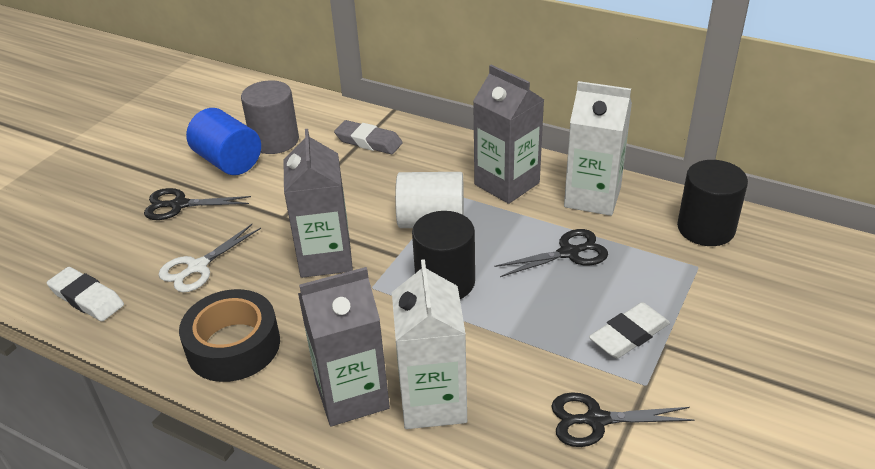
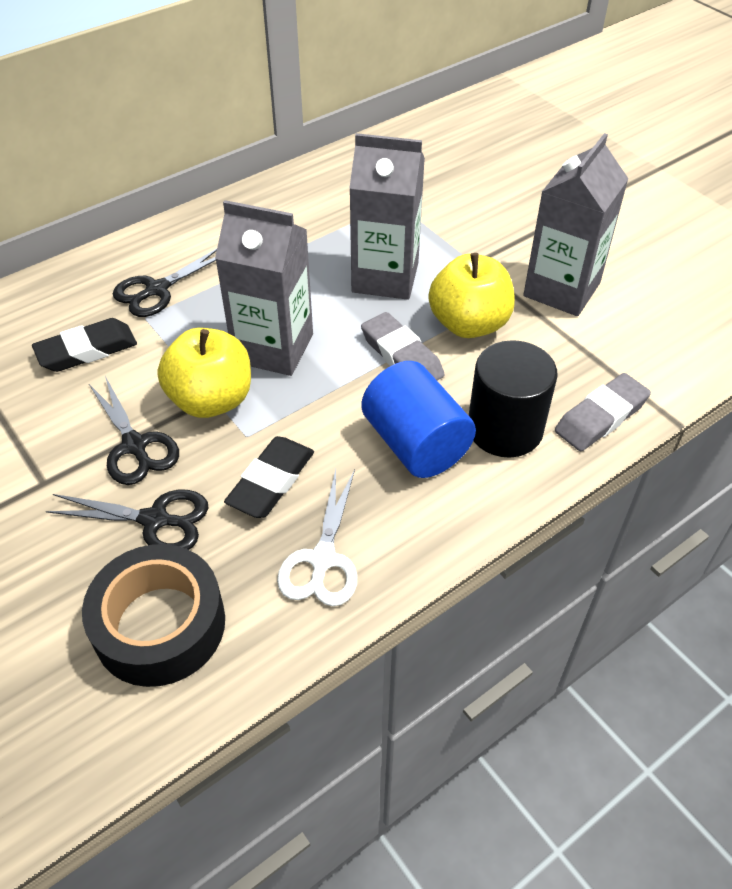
black cylinder: 2 -> 1
black eraser: 0 -> 2
grey cylinder: 1 -> 0
grey eraser: 1 -> 2
white carton: 2 -> 0
white cylinder: 1 -> 0
white eraser: 2 -> 0
yellow apple: 0 -> 2

